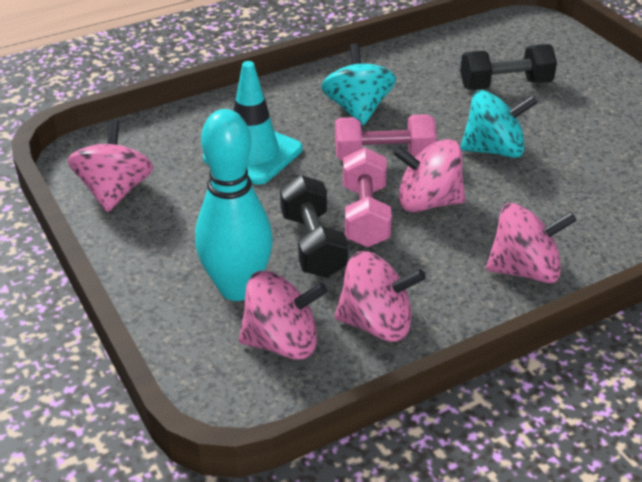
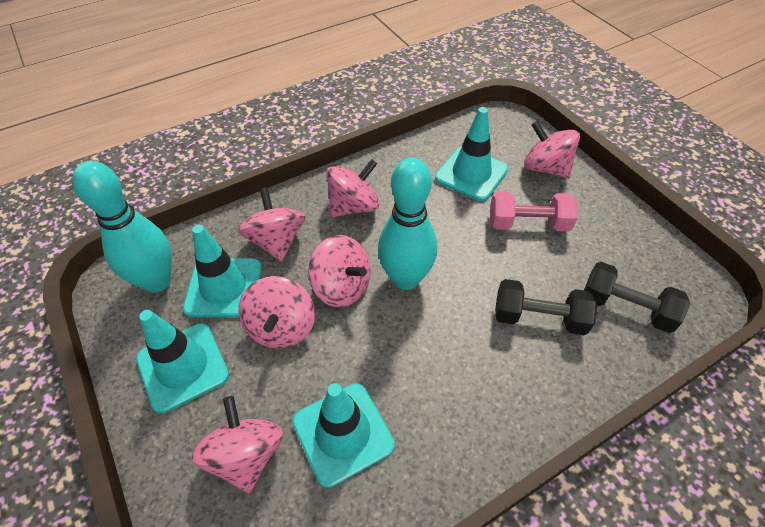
pink dumbbell: 2 -> 1
pink spinning top: 5 -> 6
turquoise bowling pin: 1 -> 2
turquoise spinning top: 2 -> 0
turquoise traffic cone: 1 -> 4

